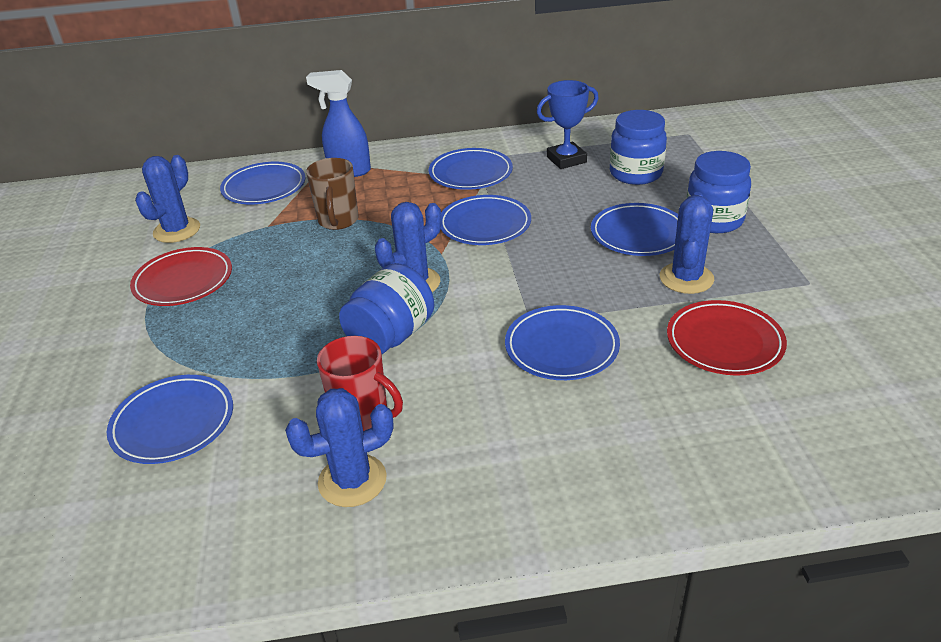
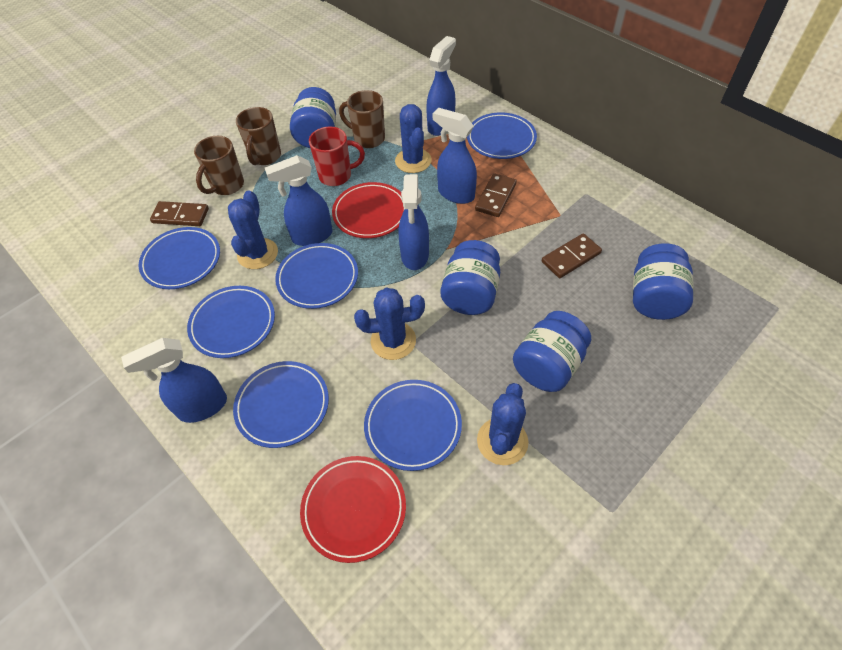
blue jar: 3 -> 4
blue spray bottle: 1 -> 5
blue trophy: 1 -> 0
brown domino: 0 -> 3
brown mug: 1 -> 3

